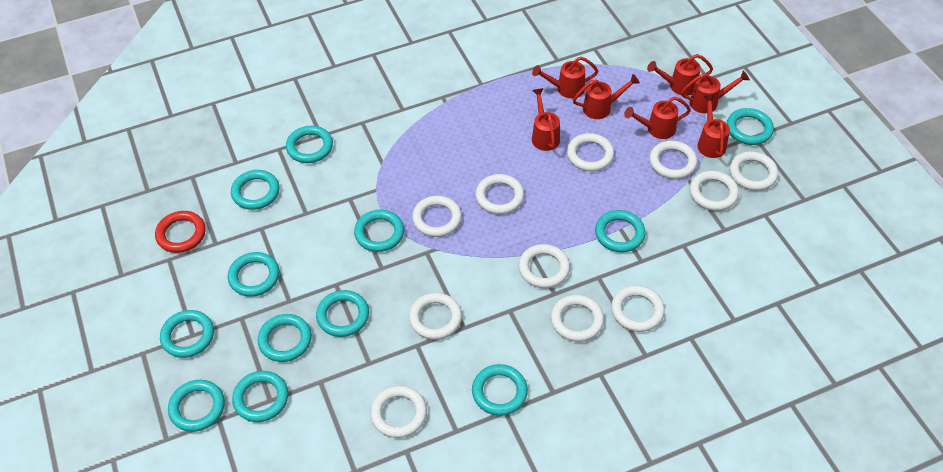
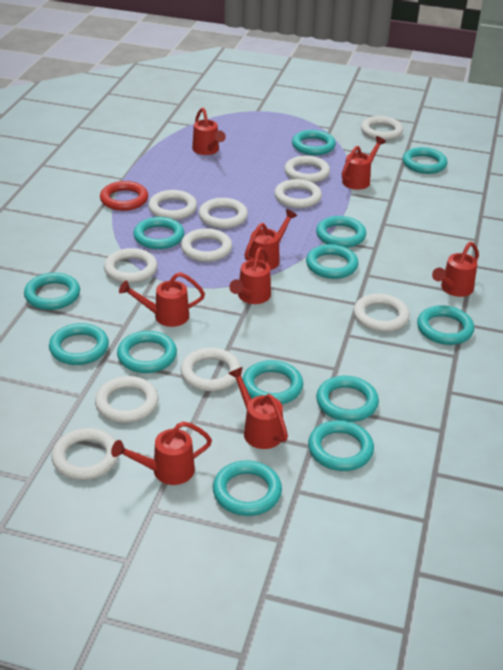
red watering can: 7 -> 8
turquoise ring: 12 -> 13

